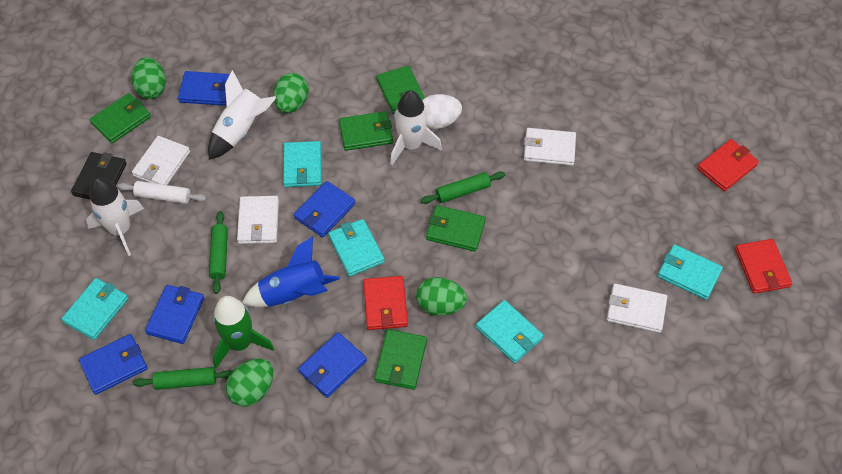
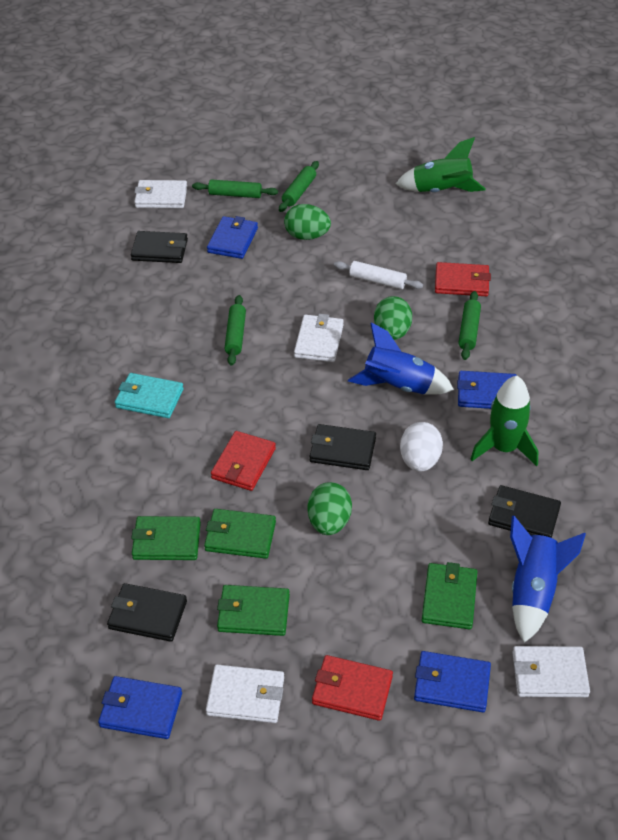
black wallet: 1 -> 4
blue rocket: 1 -> 2
blue wallet: 5 -> 4
green egg: 4 -> 3
green rocket: 1 -> 2
green rolling pin: 3 -> 4
green wallet: 5 -> 4
turquoise wallet: 5 -> 1
white rocket: 3 -> 0

